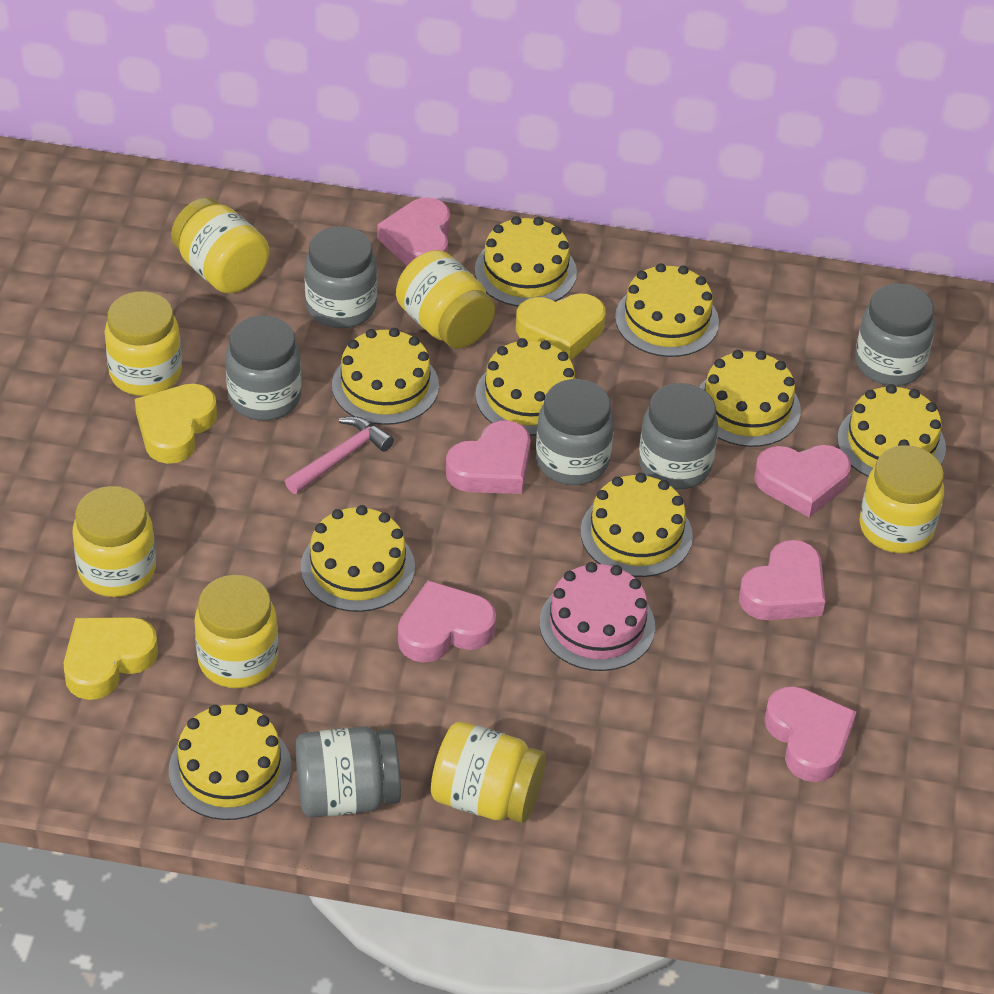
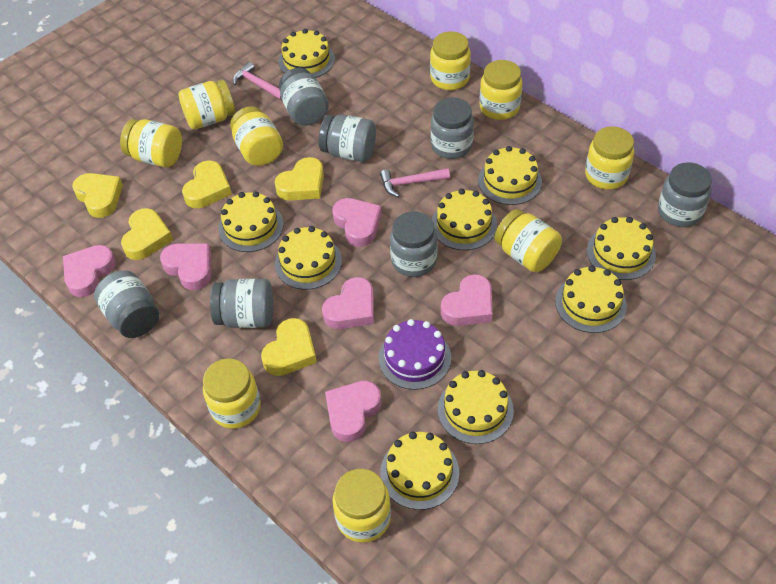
grey jar: 6 -> 7
pink cake: 1 -> 0
pink hammer: 1 -> 2
purple cake: 0 -> 1
yellow heart: 3 -> 5
yellow jar: 7 -> 9

